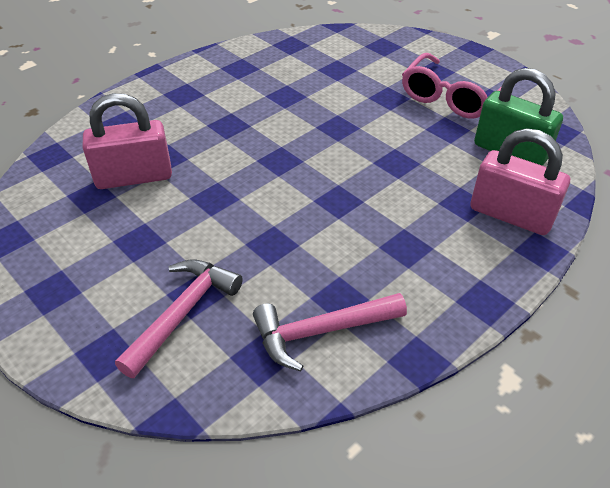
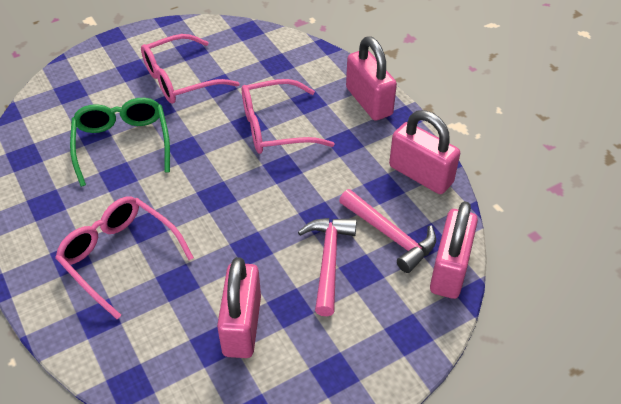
green glasses: 0 -> 1
green padlock: 1 -> 0
pink glasses: 1 -> 3
pink padlock: 2 -> 4

